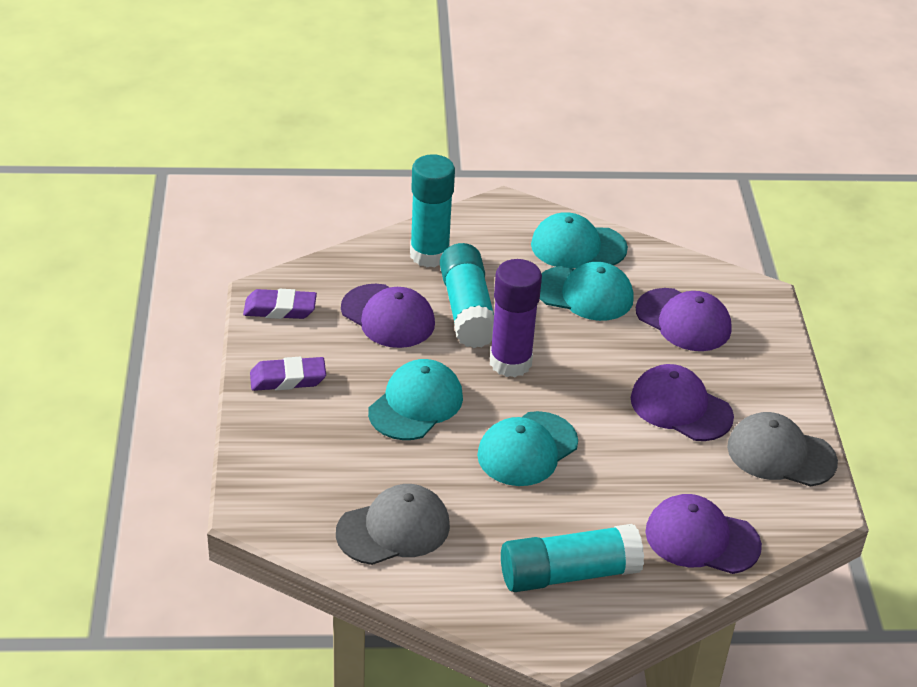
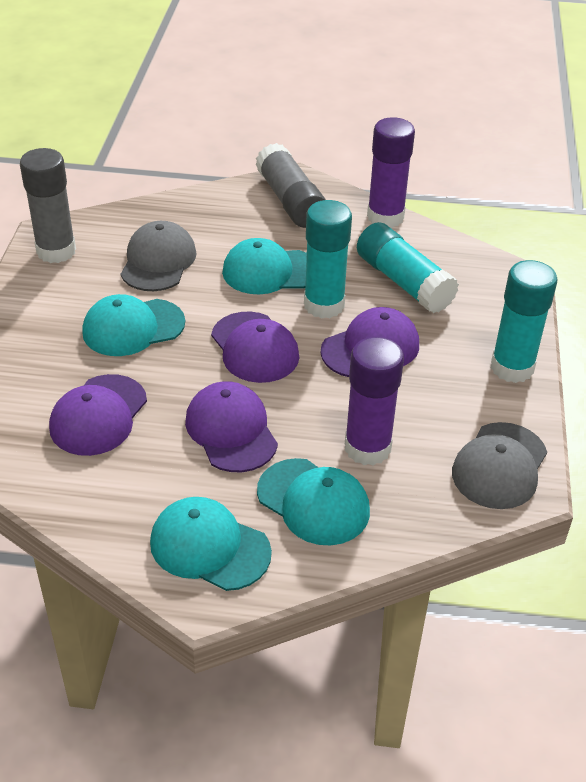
grey glue stick: 0 -> 2
purple eraser: 2 -> 0
purple glue stick: 1 -> 2

